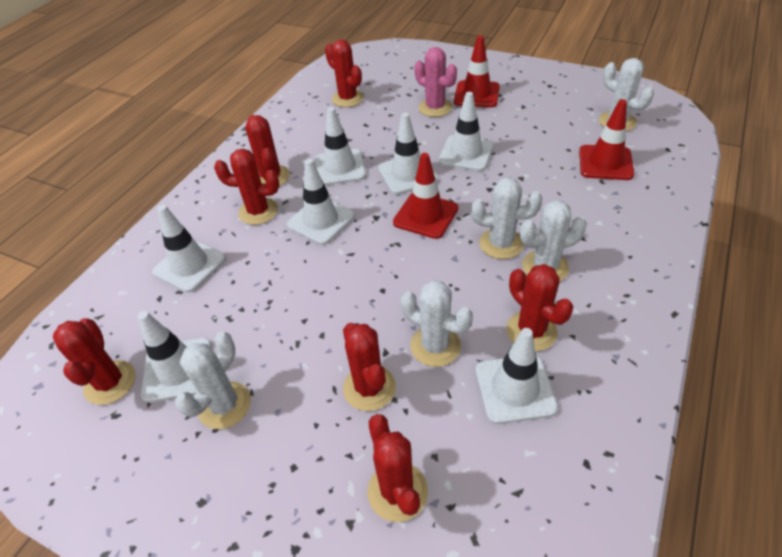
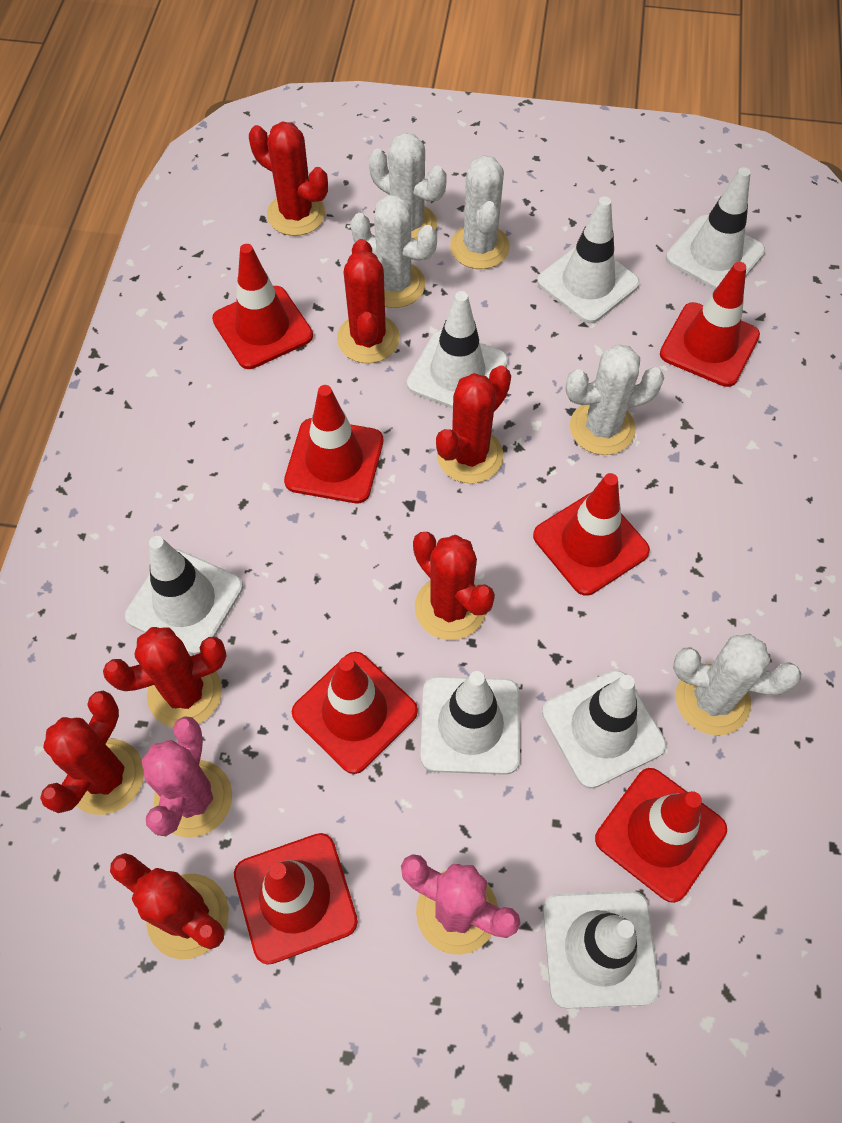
pink cactus: 1 -> 2
red traffic cone: 3 -> 7

